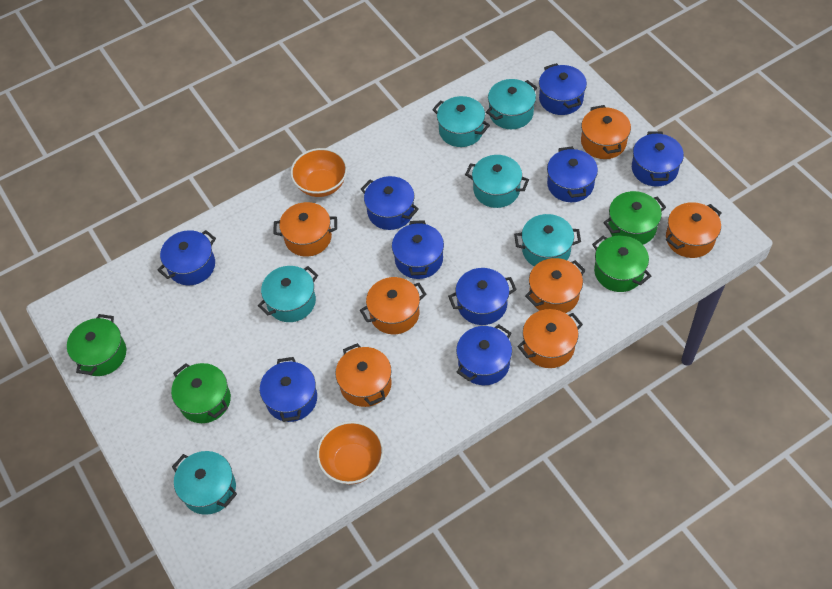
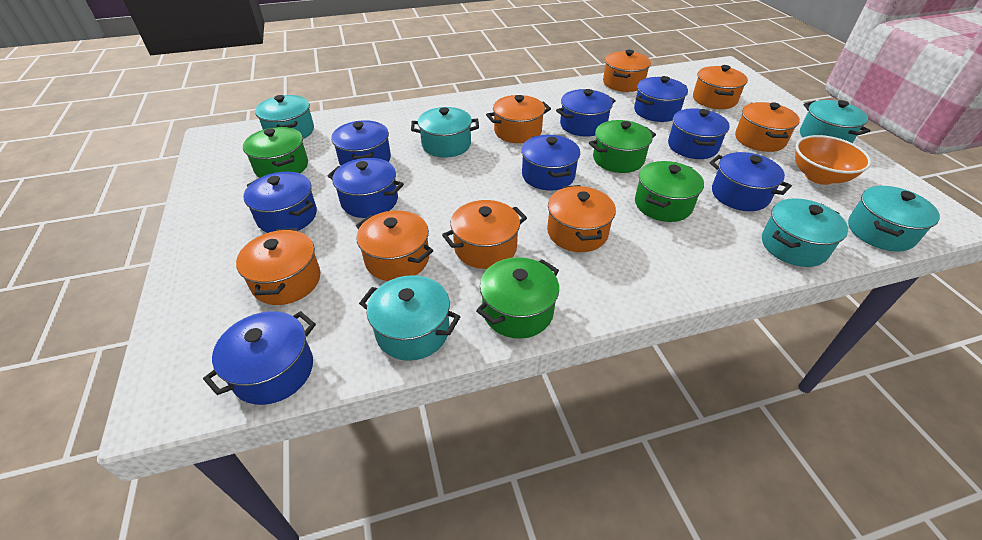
orange bowl: 2 -> 1
orange pot: 7 -> 8

